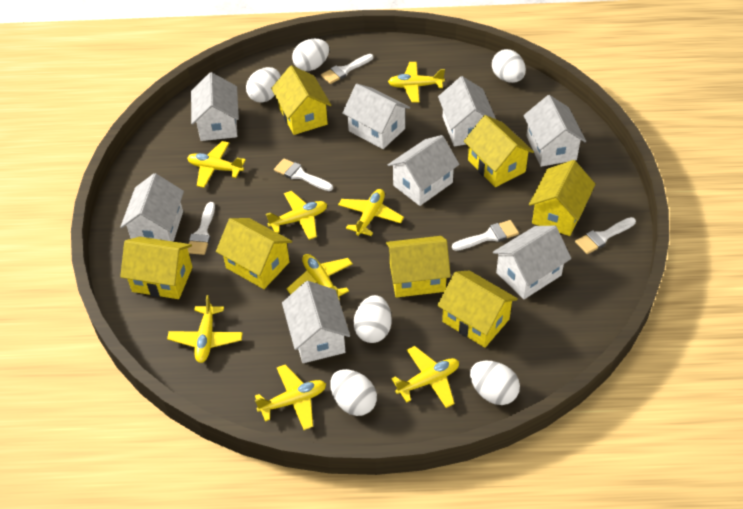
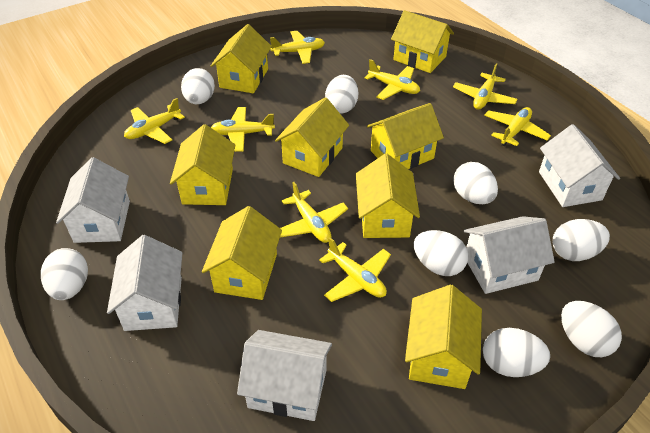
white brush: 5 -> 0
white egg: 6 -> 8
white house: 8 -> 5
yellow house: 7 -> 8

